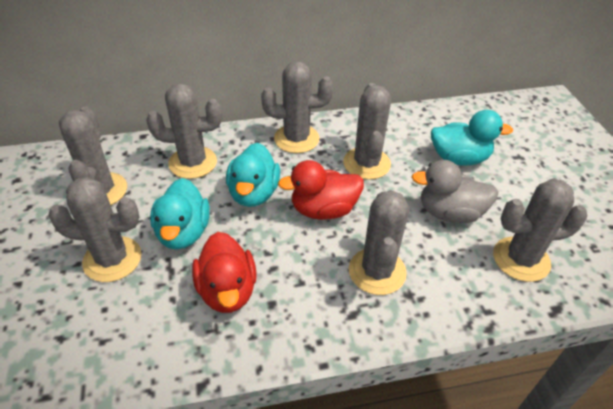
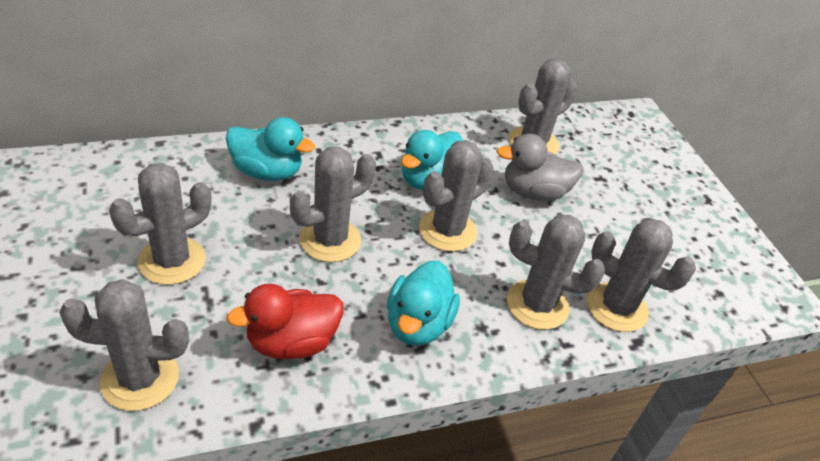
red duck: 2 -> 1

